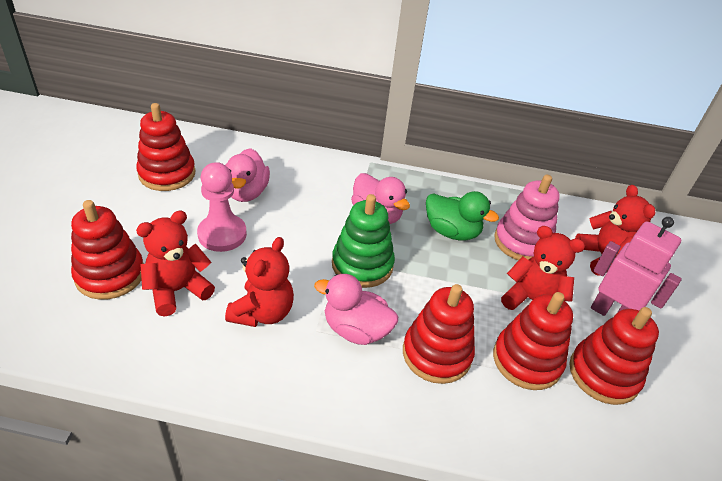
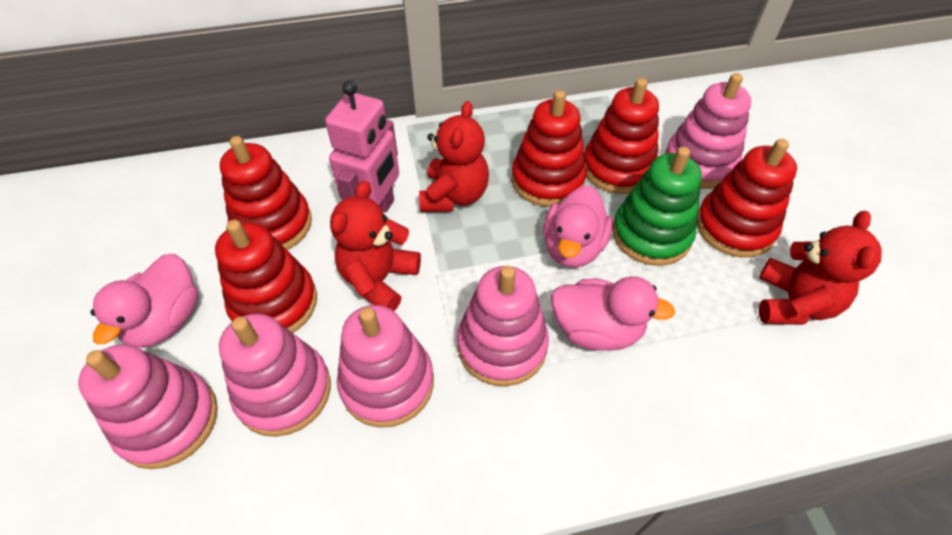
green duck: 1 -> 0
pink pawn: 1 -> 0
pink stacking toy: 1 -> 5
red teddy bear: 4 -> 3

